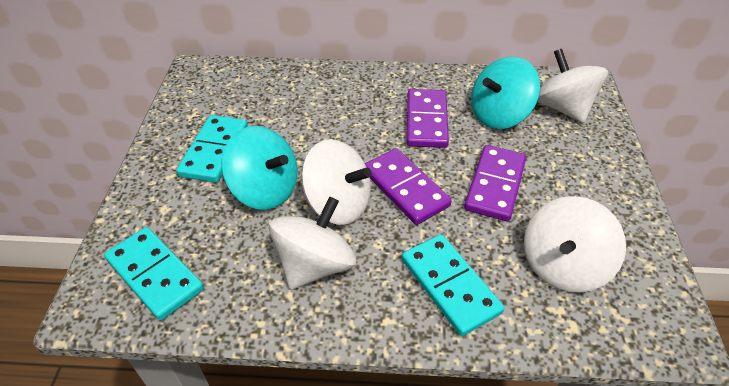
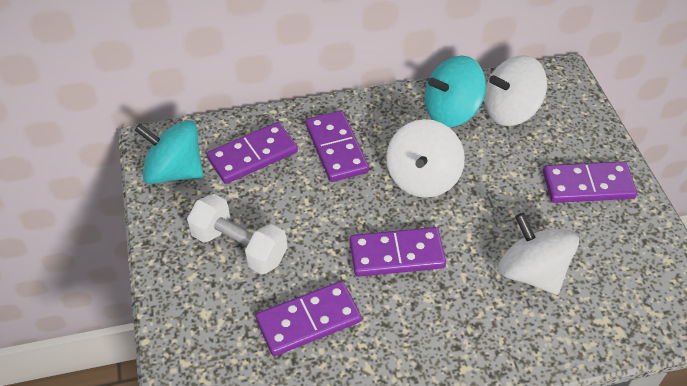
purple domino: 3 -> 5
turquoise domino: 3 -> 0
white dumbbell: 0 -> 1
white spinning top: 4 -> 3

